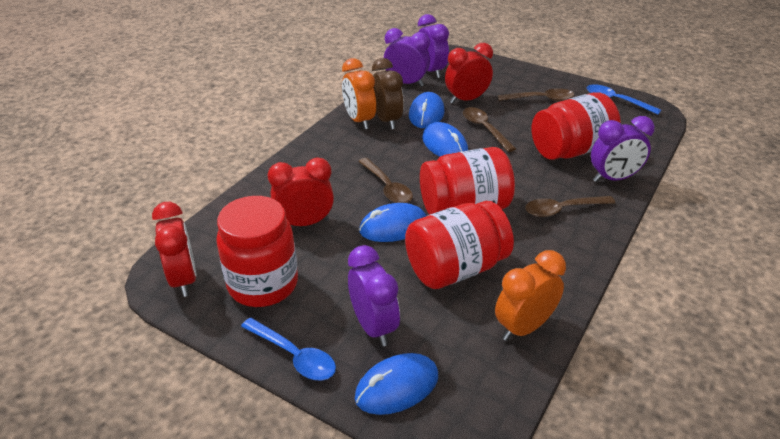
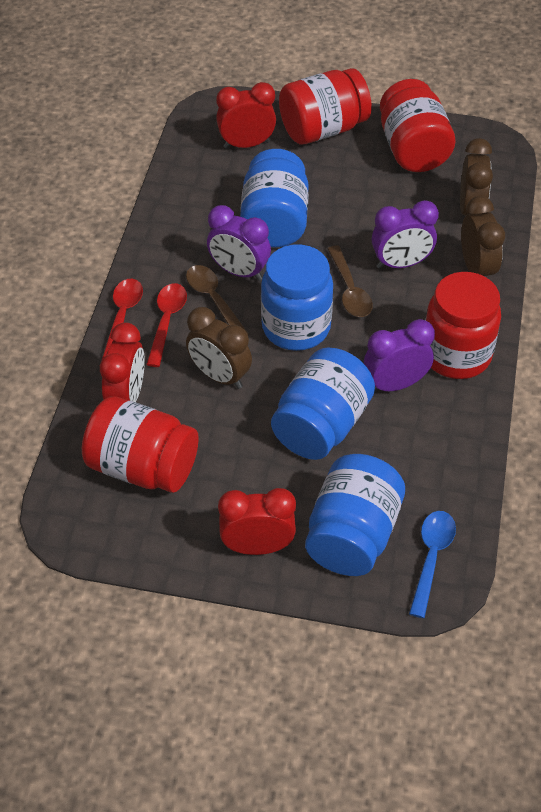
blue jar: 0 -> 4
blue mouse: 4 -> 0
blue spoon: 2 -> 1
brown clock: 1 -> 3
brown spoon: 4 -> 2
orange clock: 2 -> 0
purple clock: 4 -> 3
red spoon: 0 -> 2

